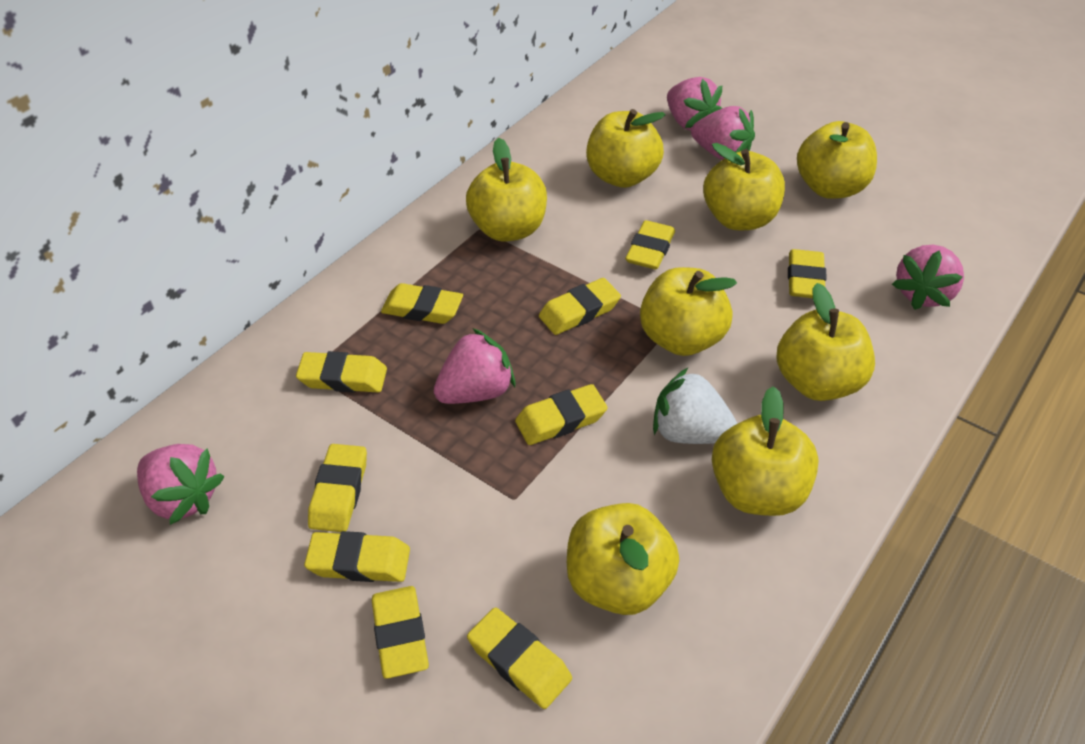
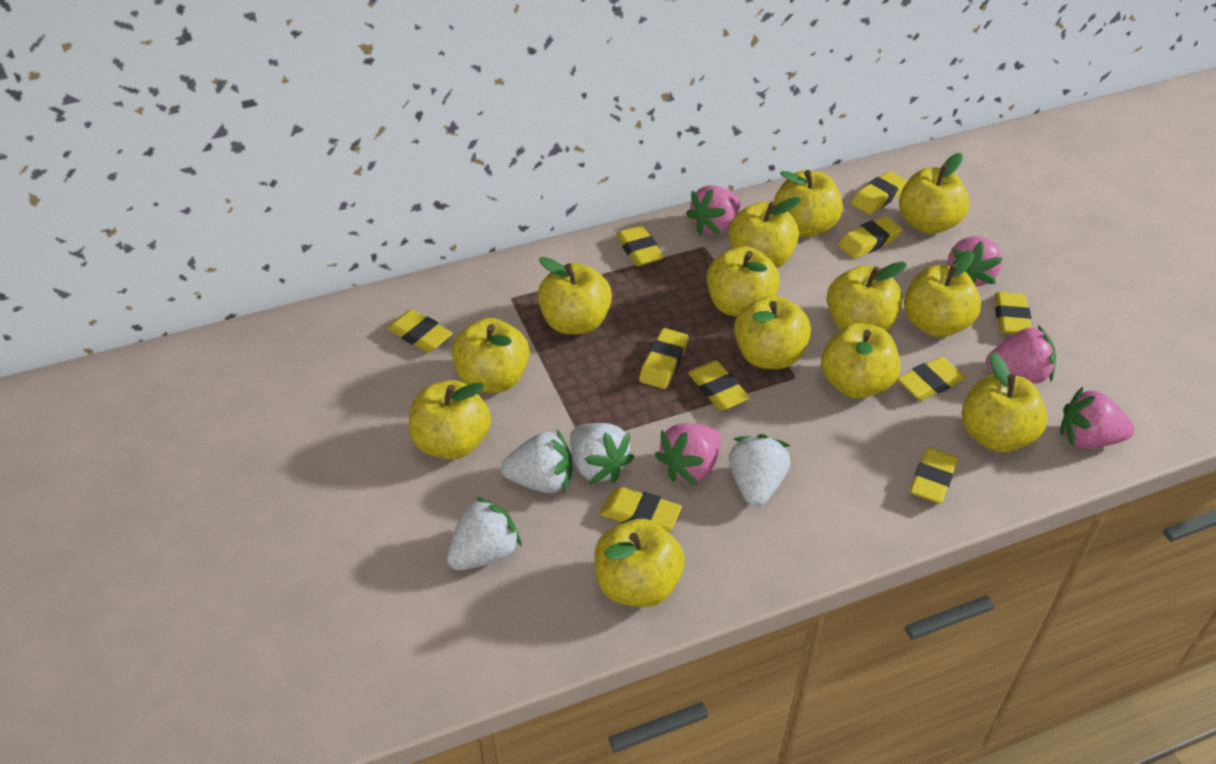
white strawberry: 1 -> 4
yellow apple: 8 -> 13

